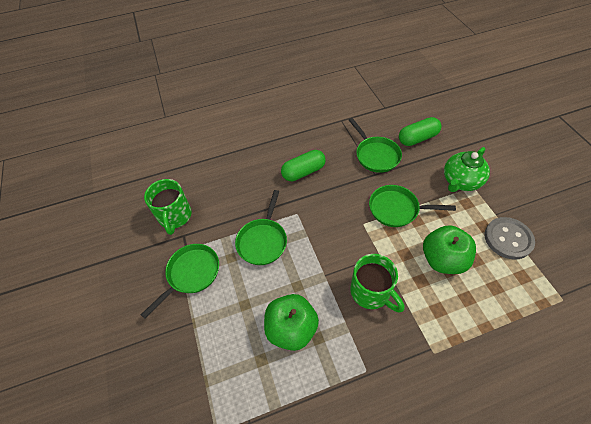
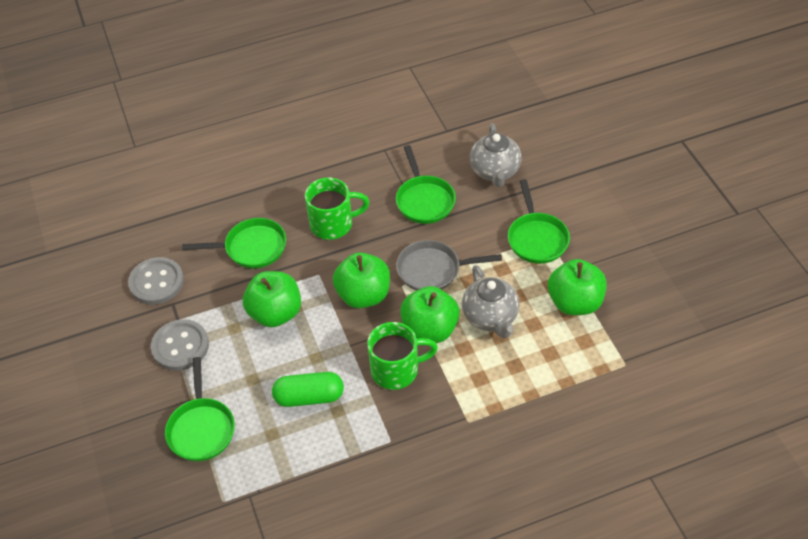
green apple: 2 -> 4
green capsule: 2 -> 1
green teapot: 1 -> 0
grey button: 1 -> 2
grey pan: 0 -> 1
grey teapot: 0 -> 2

